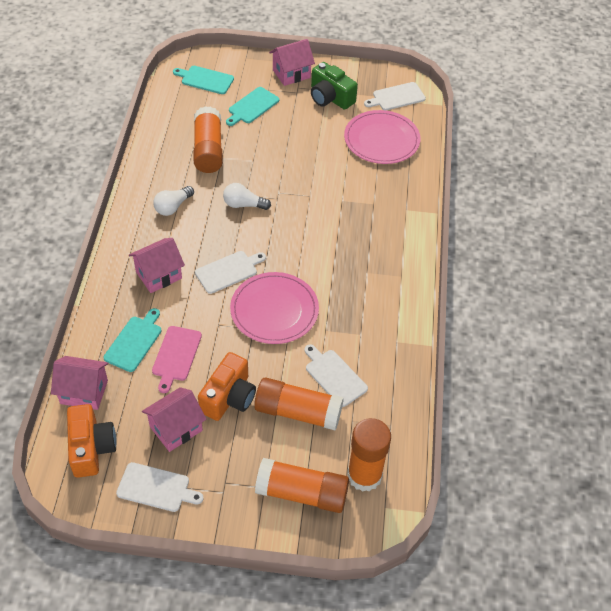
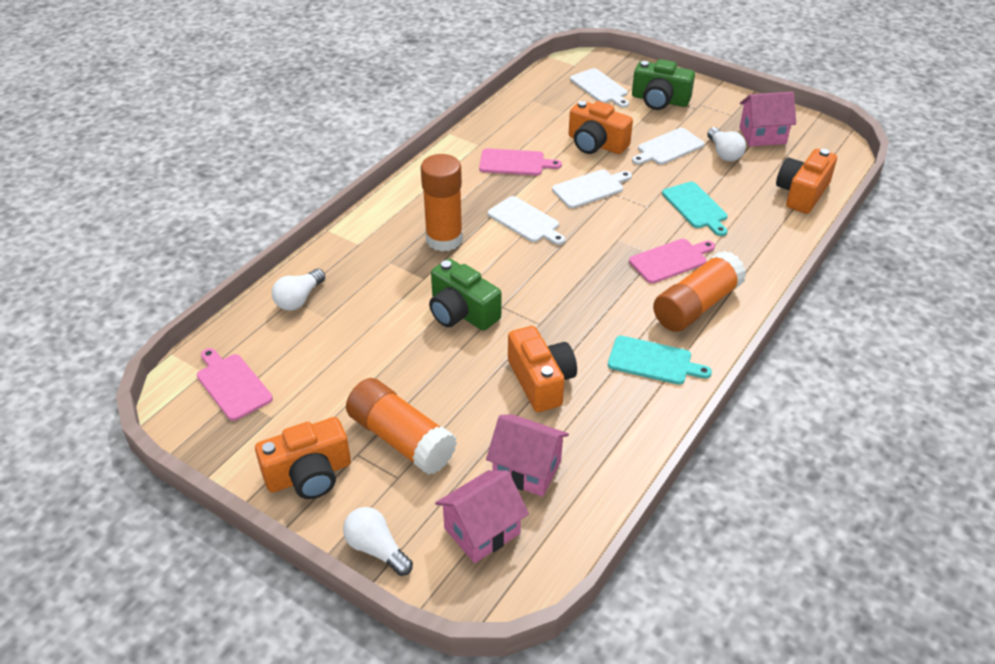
green camera: 1 -> 2
orange camera: 2 -> 4
orange glue stick: 4 -> 3
pink cutting board: 1 -> 3
pink house: 4 -> 3
pink plate: 2 -> 0
turquoise cutting board: 3 -> 2
white light bulb: 2 -> 3

